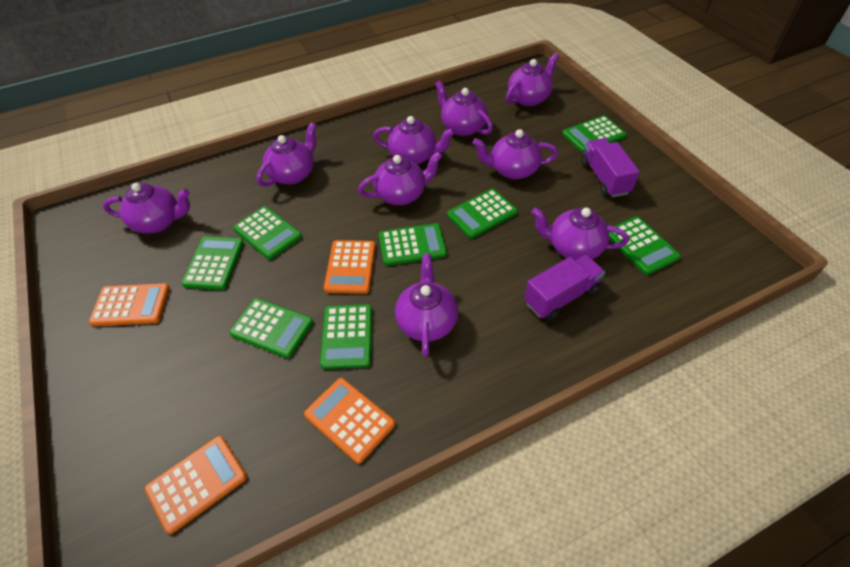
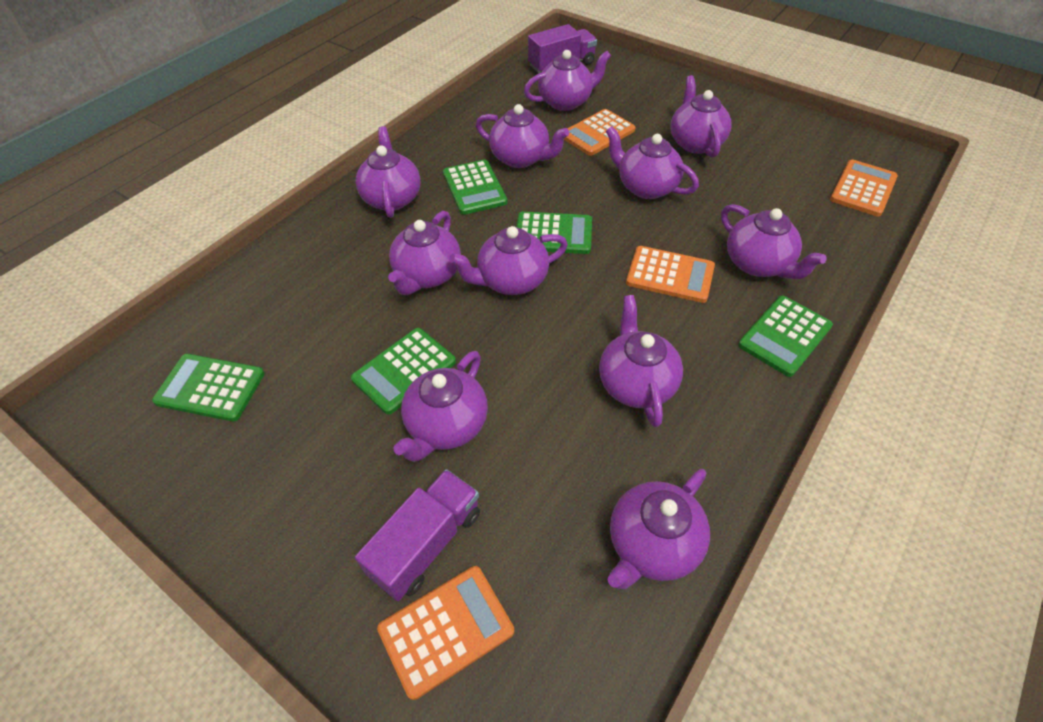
green calculator: 8 -> 5
purple teapot: 9 -> 11

